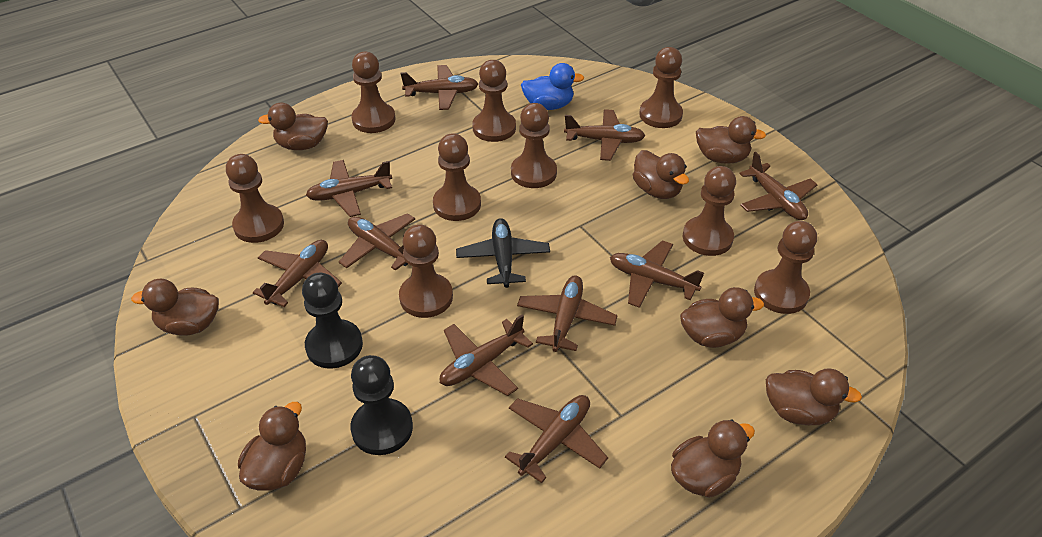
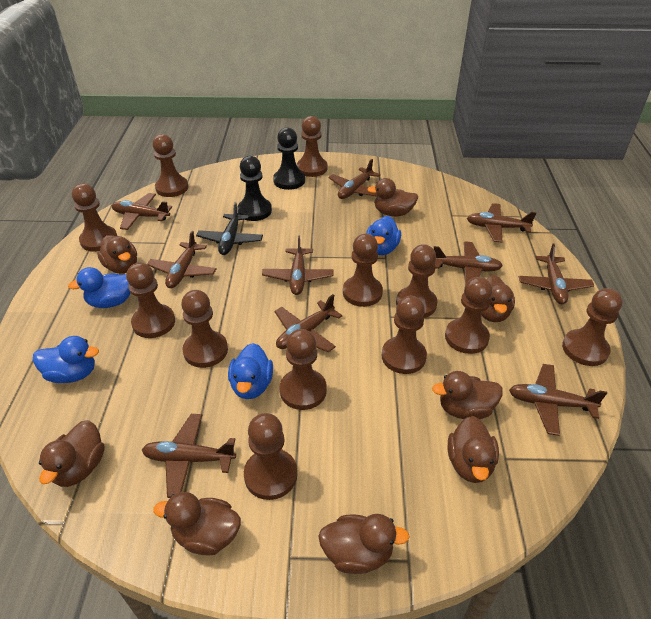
blue duck: 1 -> 4
brown pawn: 9 -> 12

